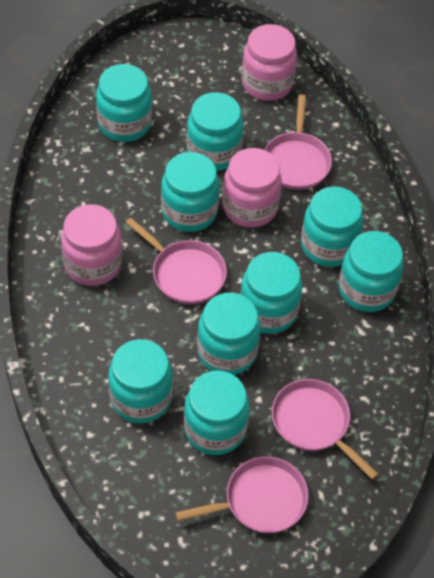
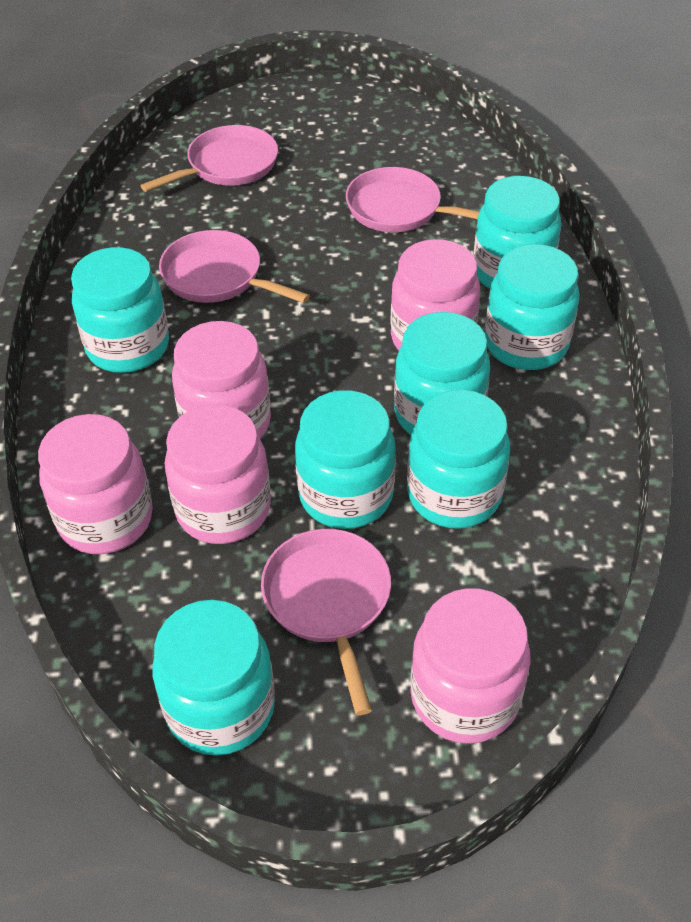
pink jar: 3 -> 5
turquoise jar: 9 -> 7

